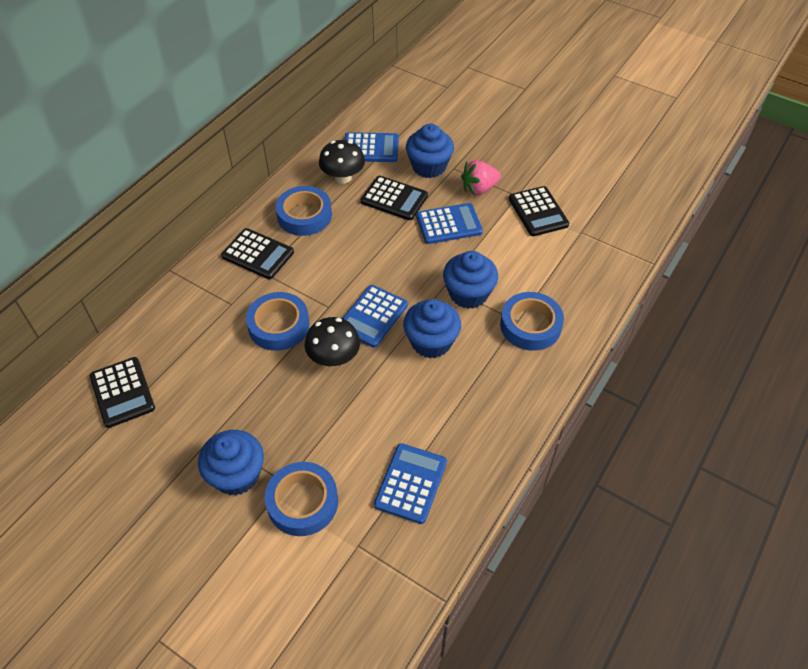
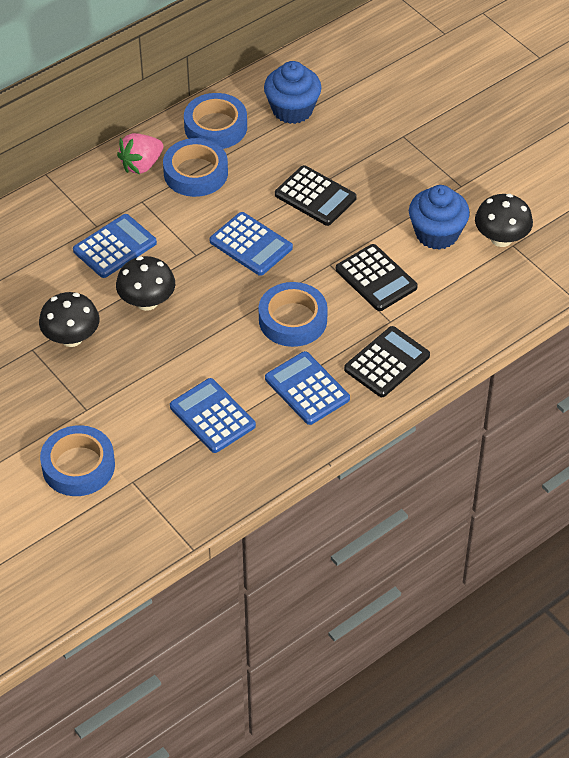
black calculator: 4 -> 3
black mushroom: 2 -> 3
blue cupcake: 4 -> 2

